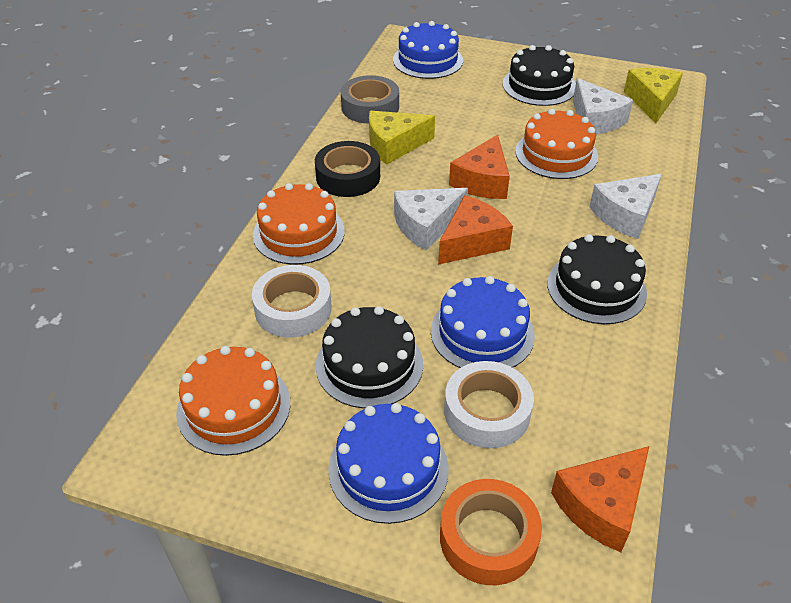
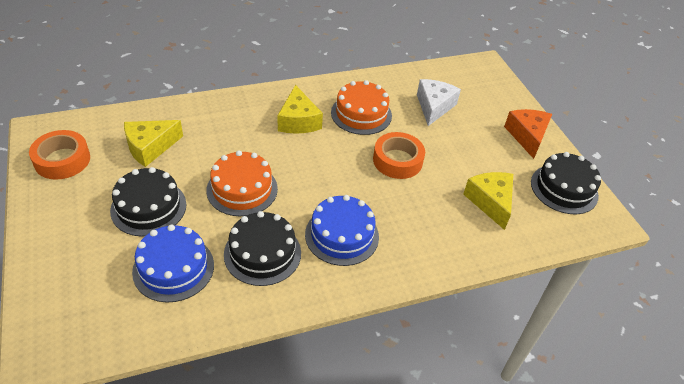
black tape: 1 -> 0
blue cake: 3 -> 2
grey tape: 1 -> 0
orange cake: 3 -> 2
orange cheese: 3 -> 1
orange tape: 1 -> 2
white cheese: 3 -> 1
white tape: 2 -> 0
yellow cheese: 2 -> 3

